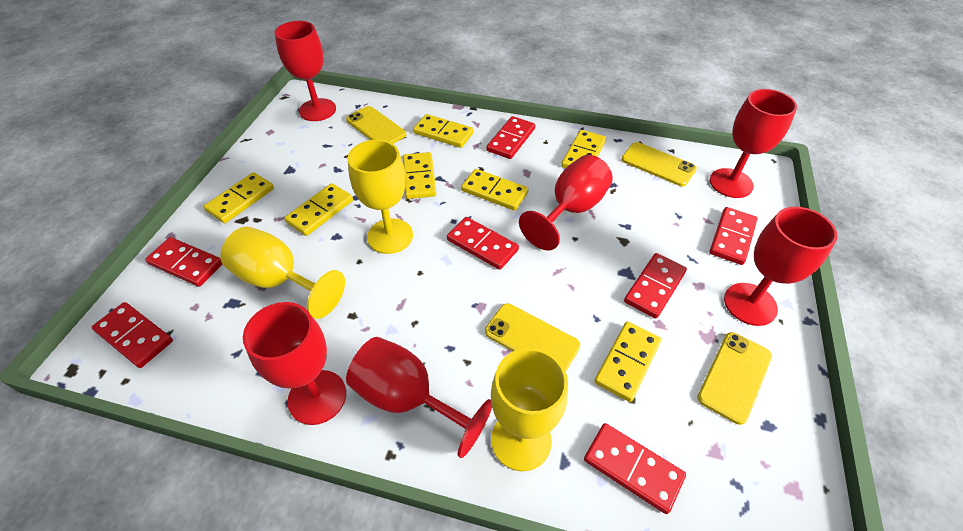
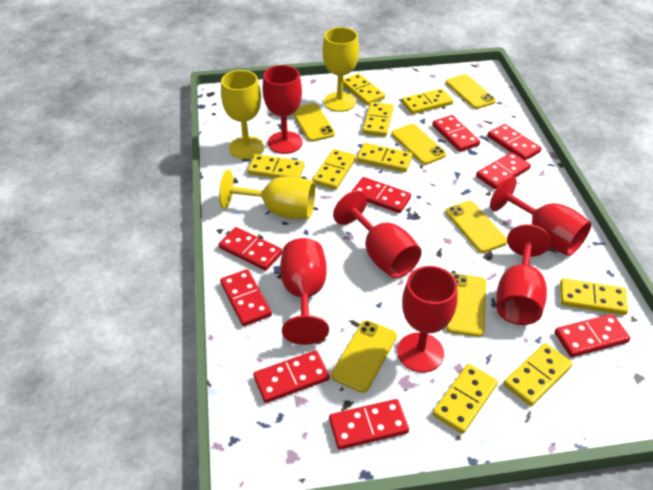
red domino: 7 -> 9
yellow domino: 7 -> 9
yellow phone: 4 -> 6

